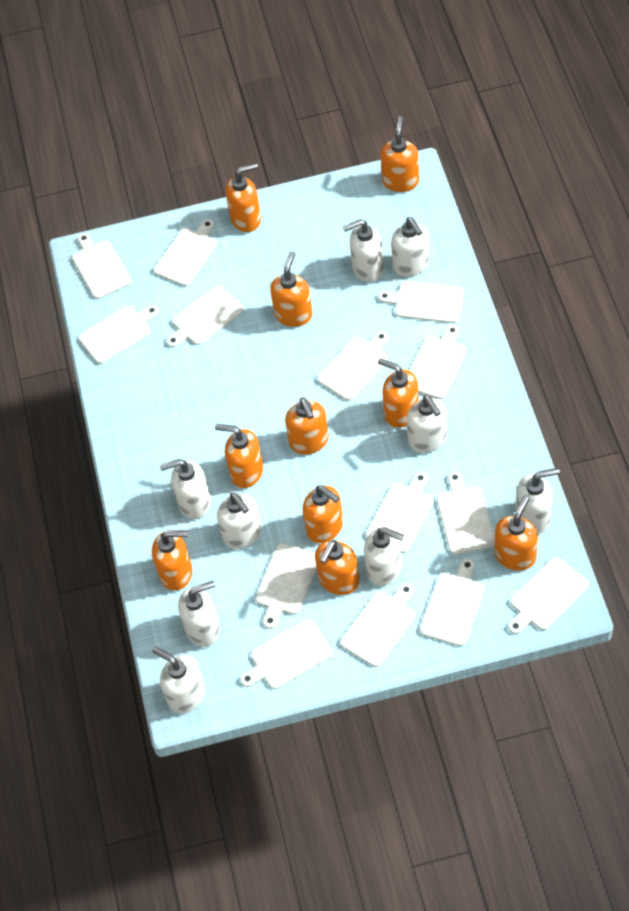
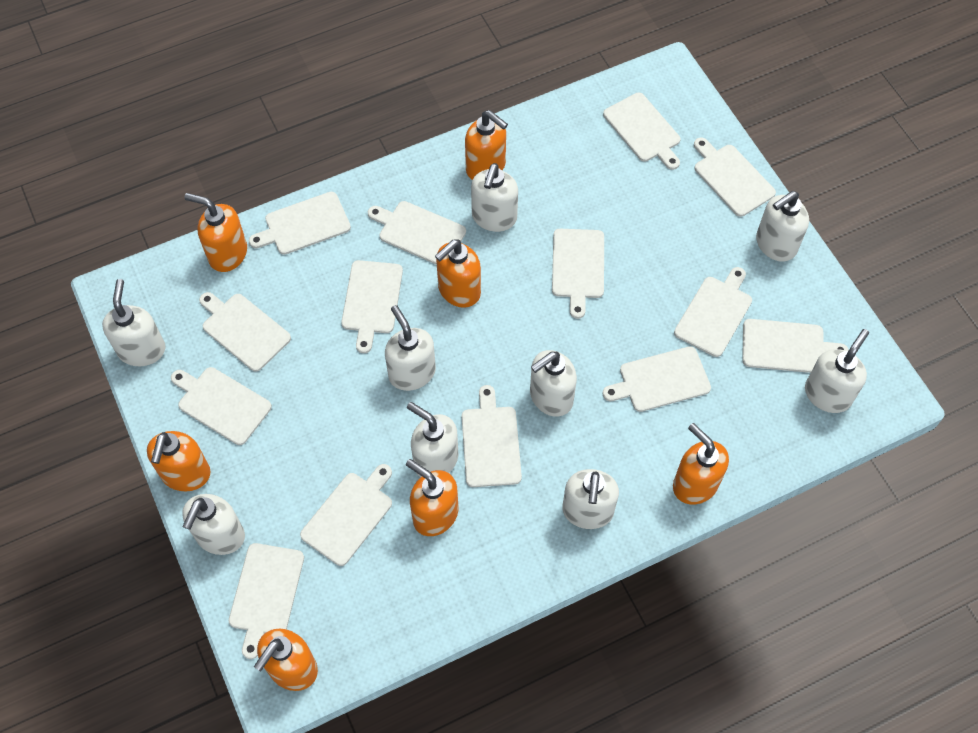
orange soap dispenser: 10 -> 7

